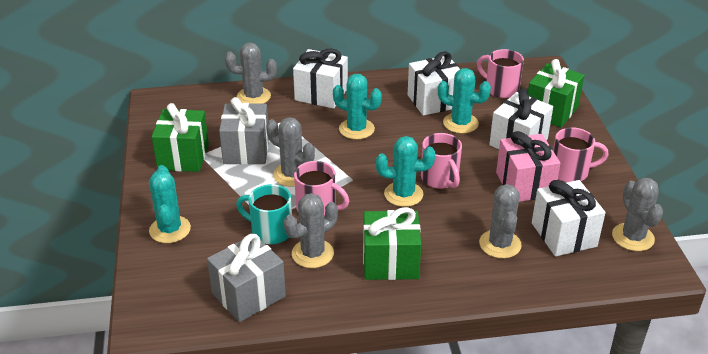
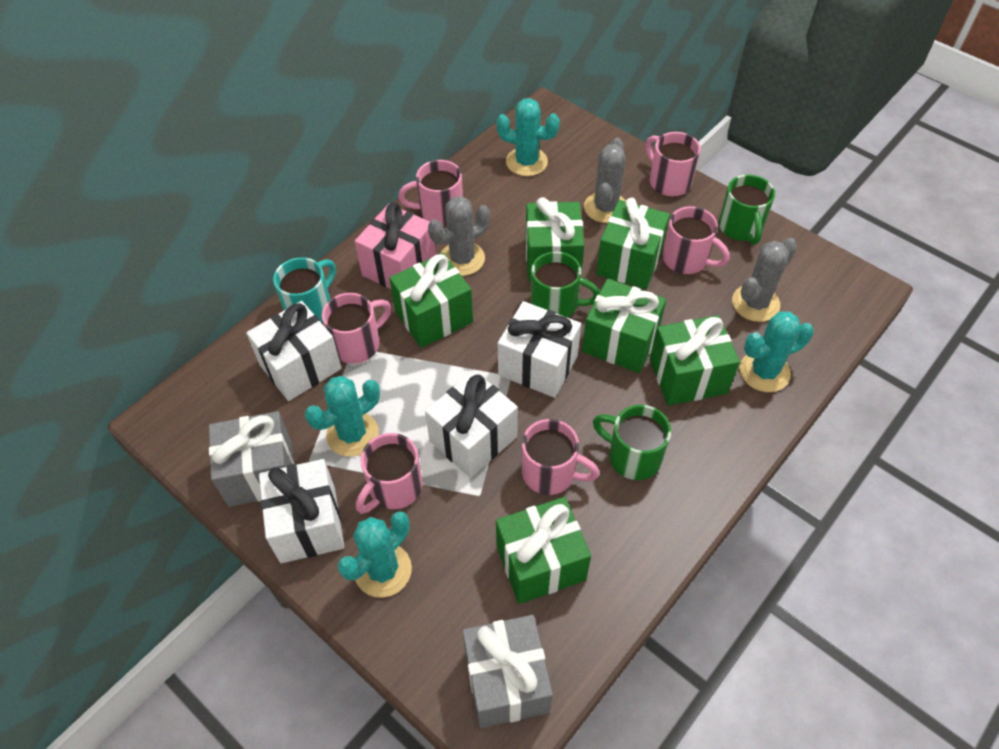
green gift: 3 -> 6
green mug: 0 -> 3
grey cactus: 5 -> 3
pink mug: 4 -> 6

